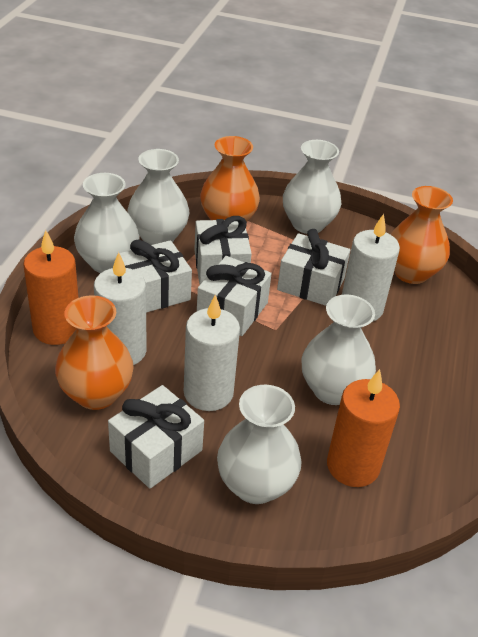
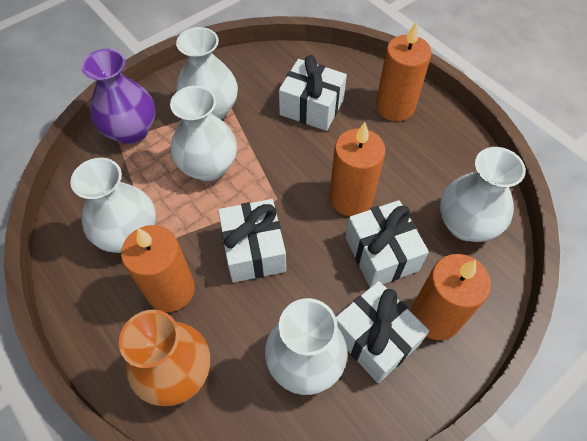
orange candle: 2 -> 4
orange vase: 3 -> 1
purple vase: 0 -> 1
white candle: 3 -> 0
white gift: 5 -> 4

